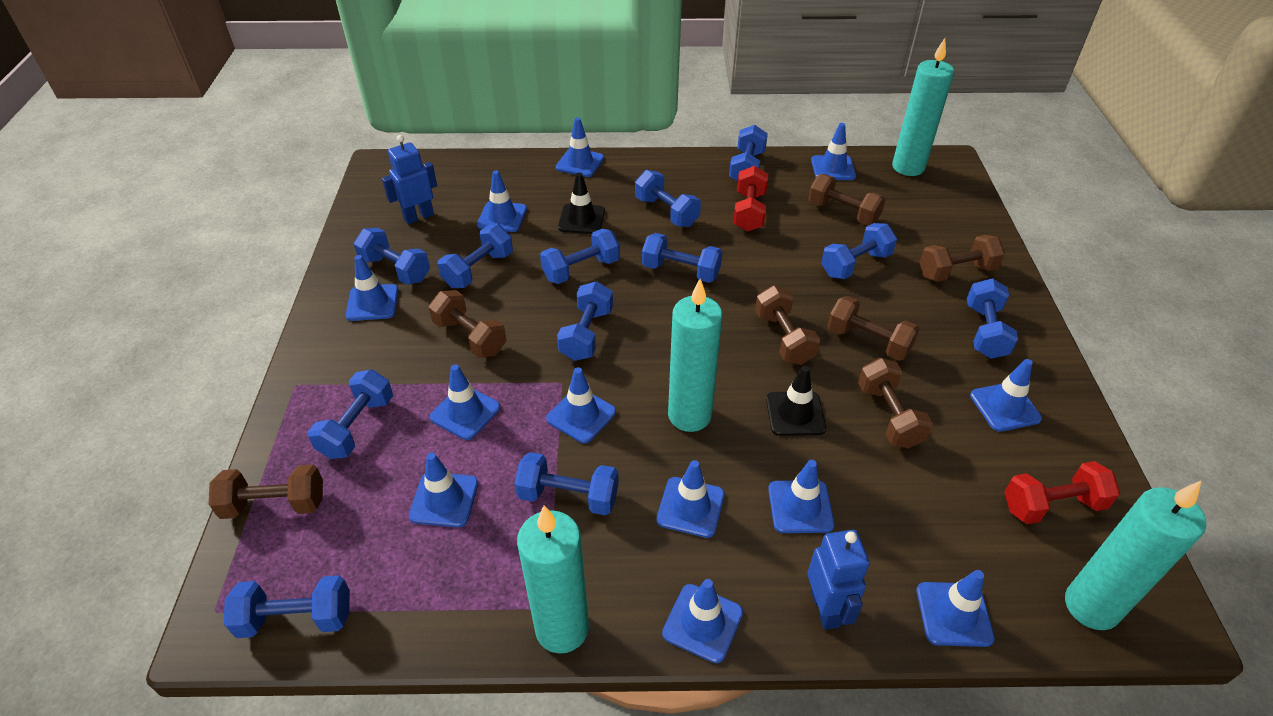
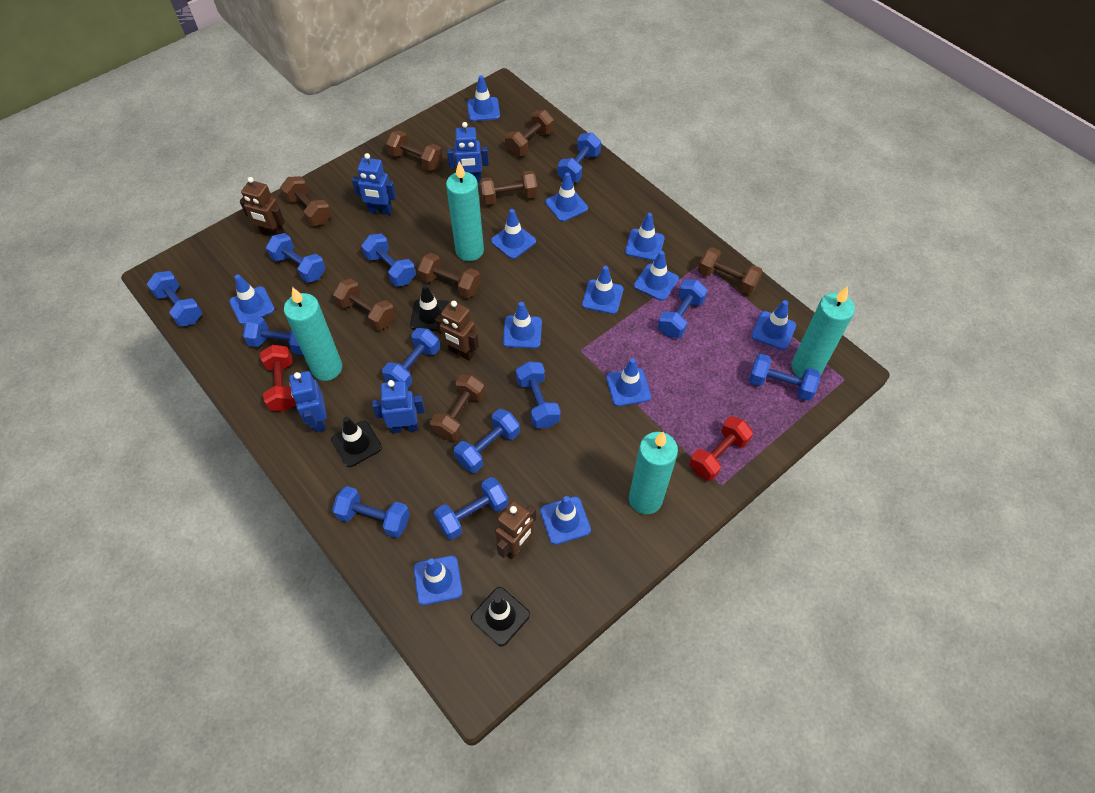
black traffic cone: 2 -> 3
blue robot: 2 -> 4
brown dumbbell: 7 -> 8
brown robot: 0 -> 3

